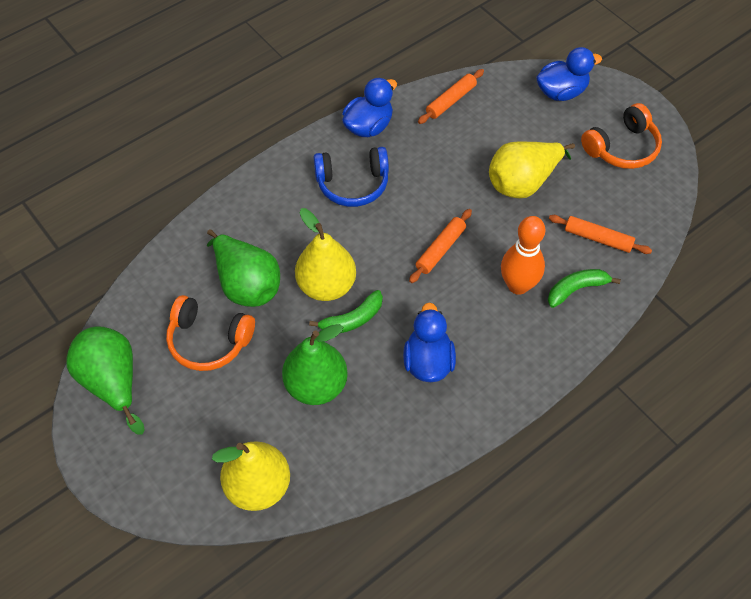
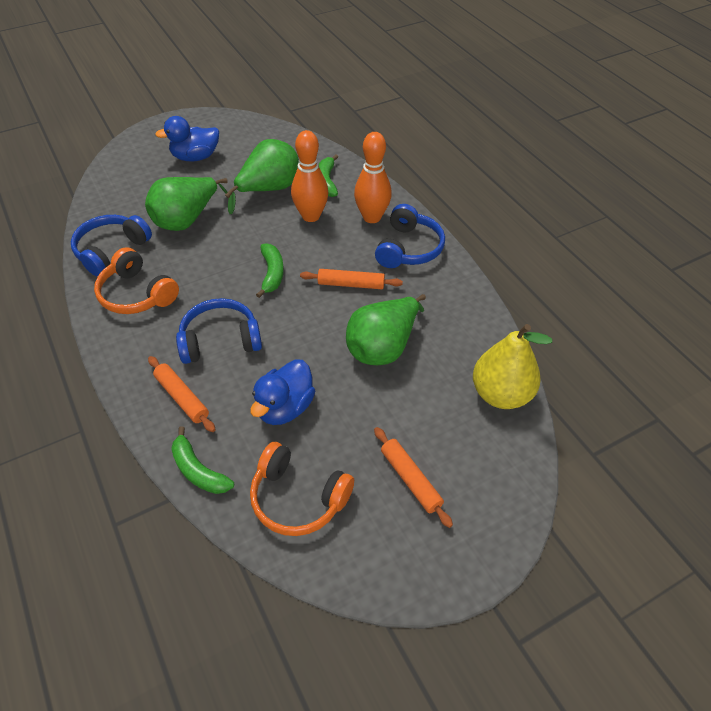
blue duck: 3 -> 2
blue headphones: 1 -> 3
green banana: 2 -> 3
orange bowling pin: 1 -> 2
yellow pear: 3 -> 1

